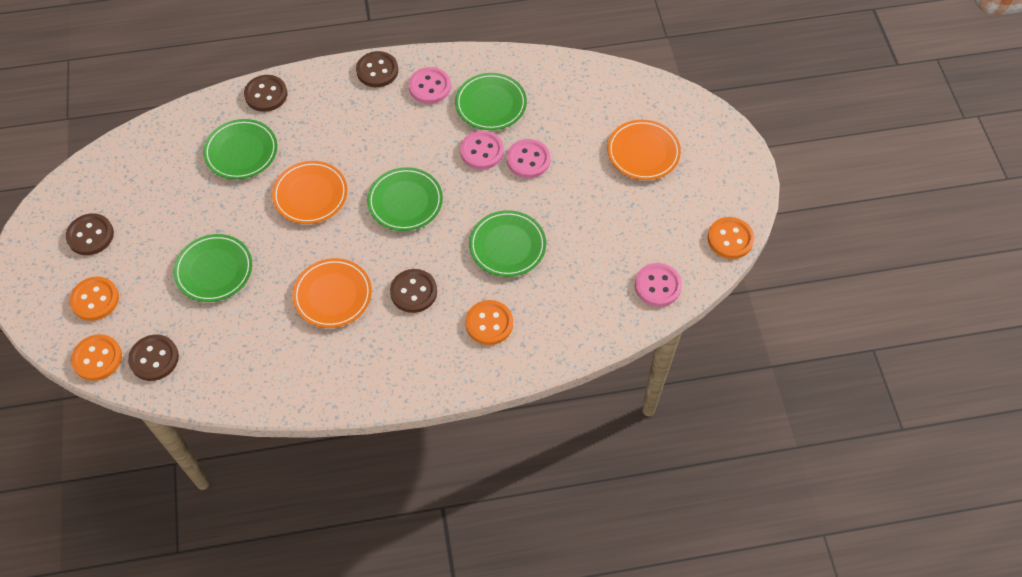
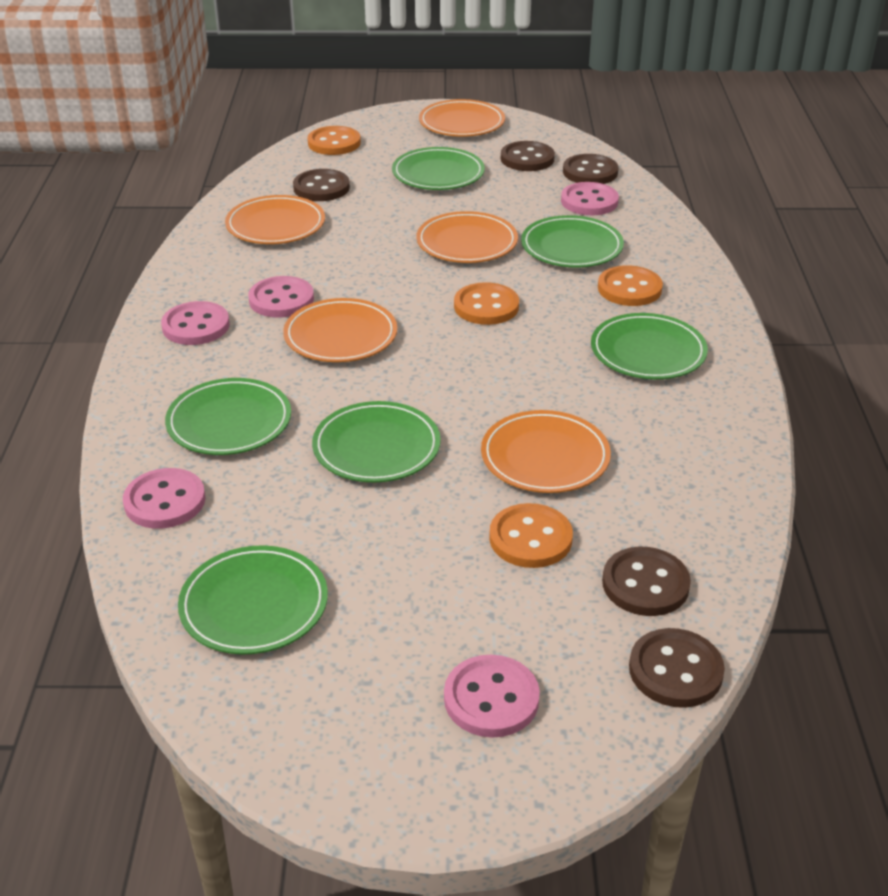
green plate: 5 -> 6
orange plate: 3 -> 5
pink button: 4 -> 5

